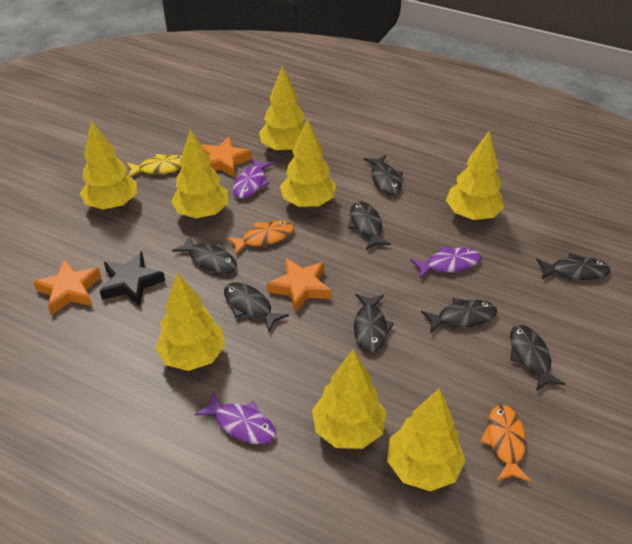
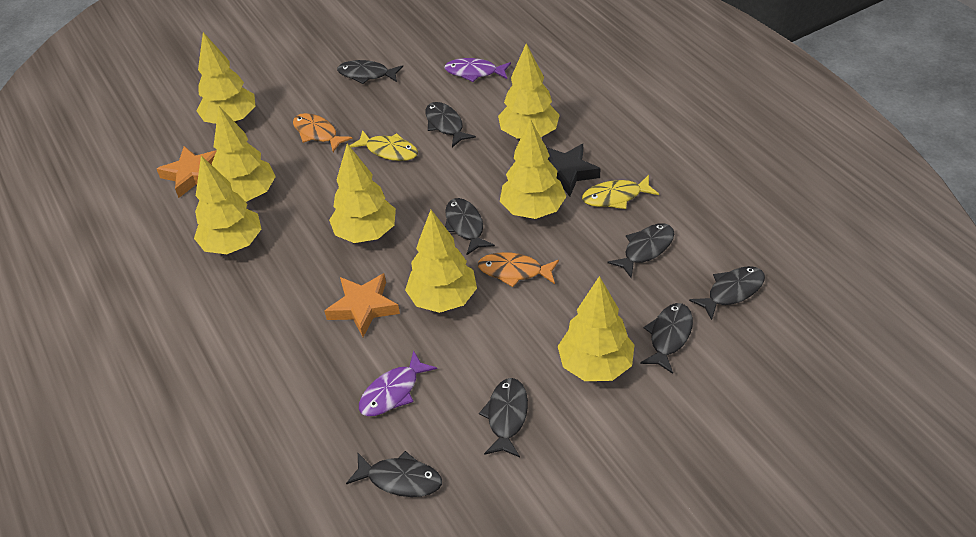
orange star: 3 -> 2
purple fish: 3 -> 2
yellow fish: 1 -> 2

